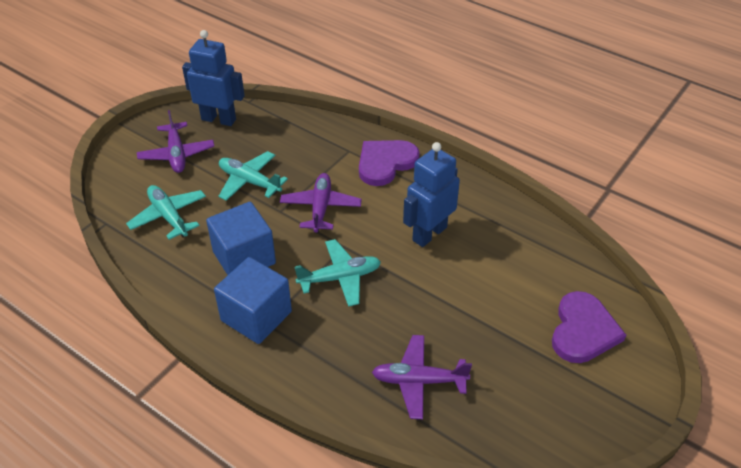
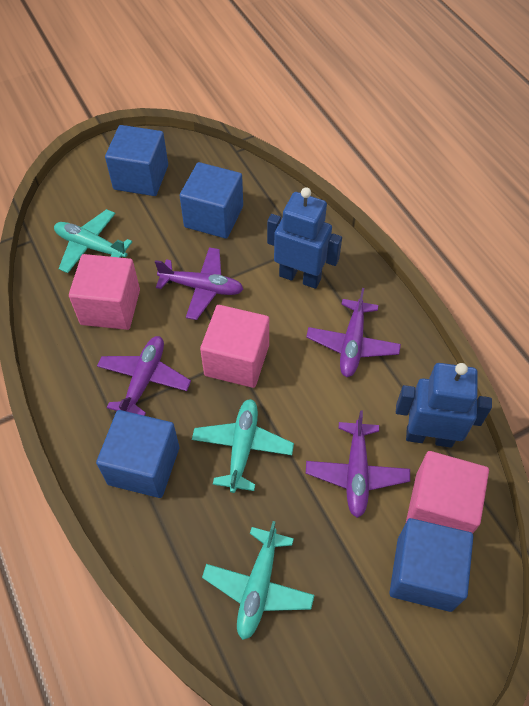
blue cube: 2 -> 4
pink cube: 0 -> 3
purple heart: 2 -> 0
purple plane: 3 -> 4

